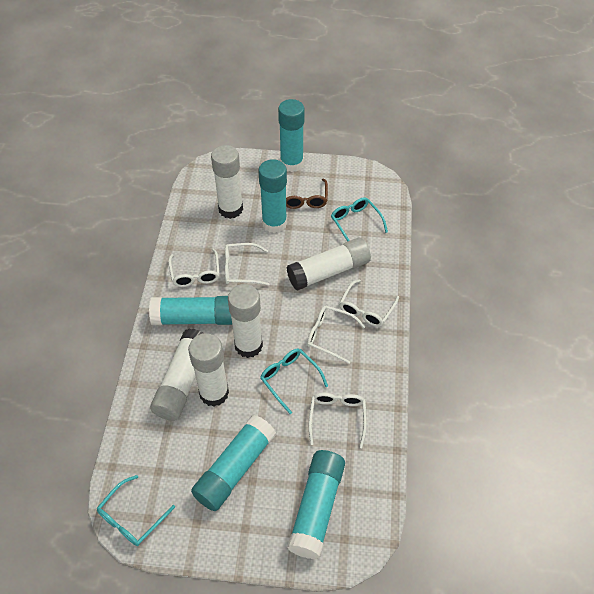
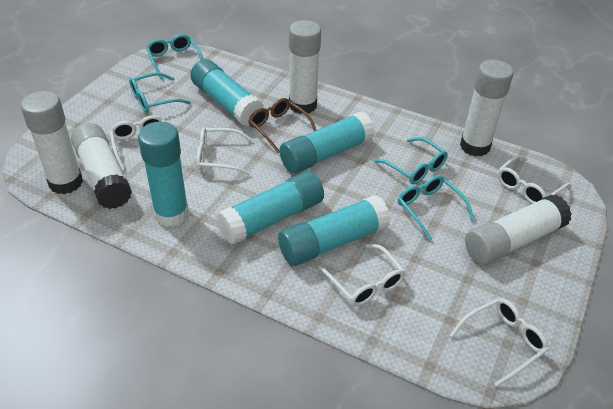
turquoise glasses: 3 -> 4

